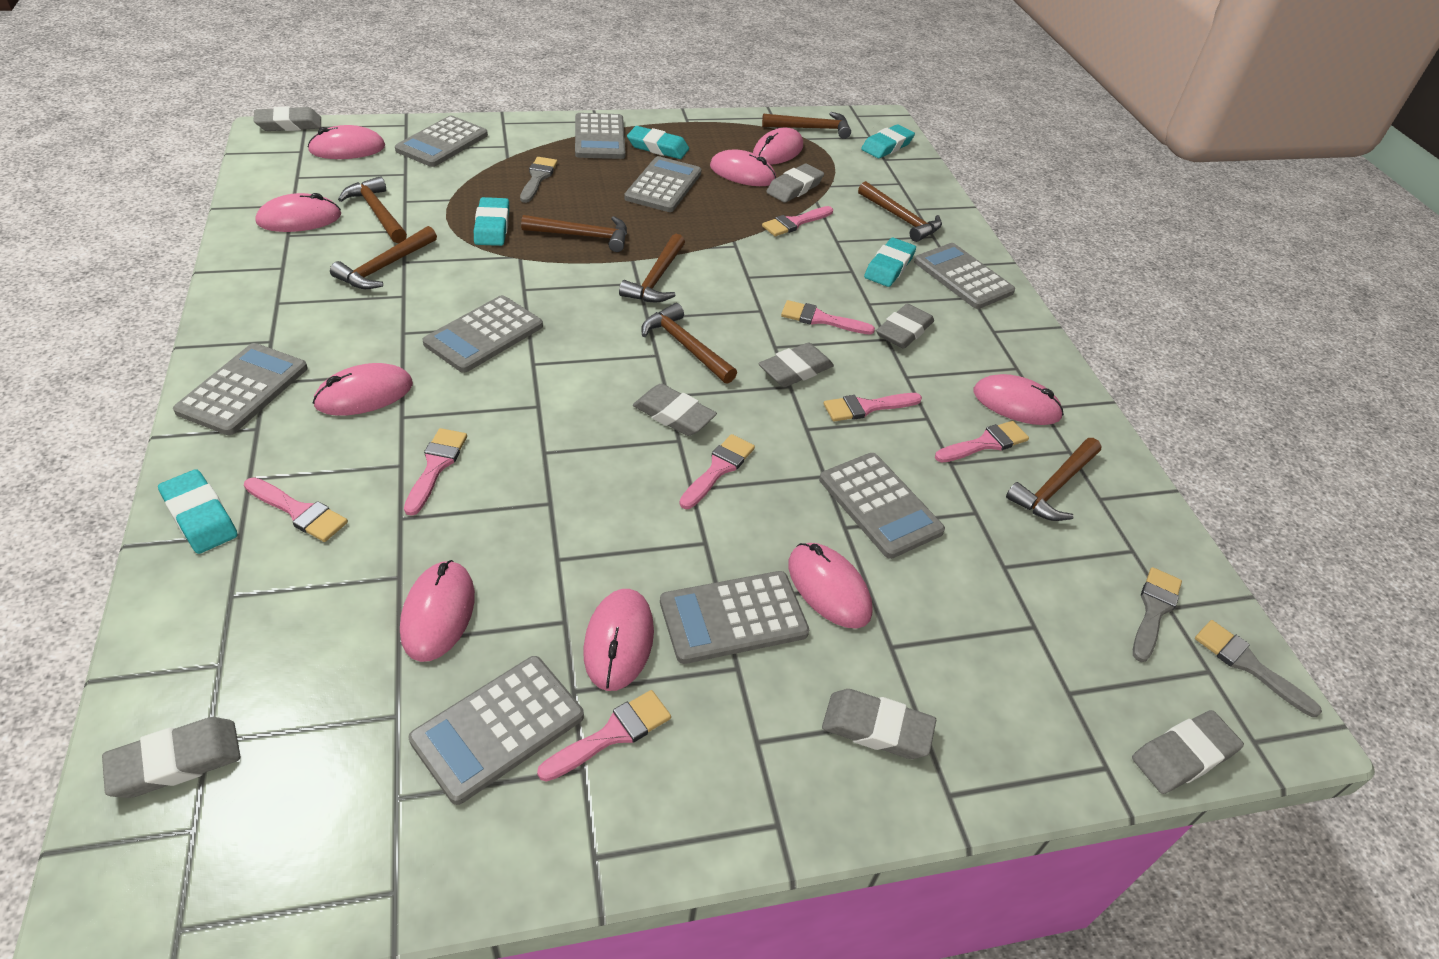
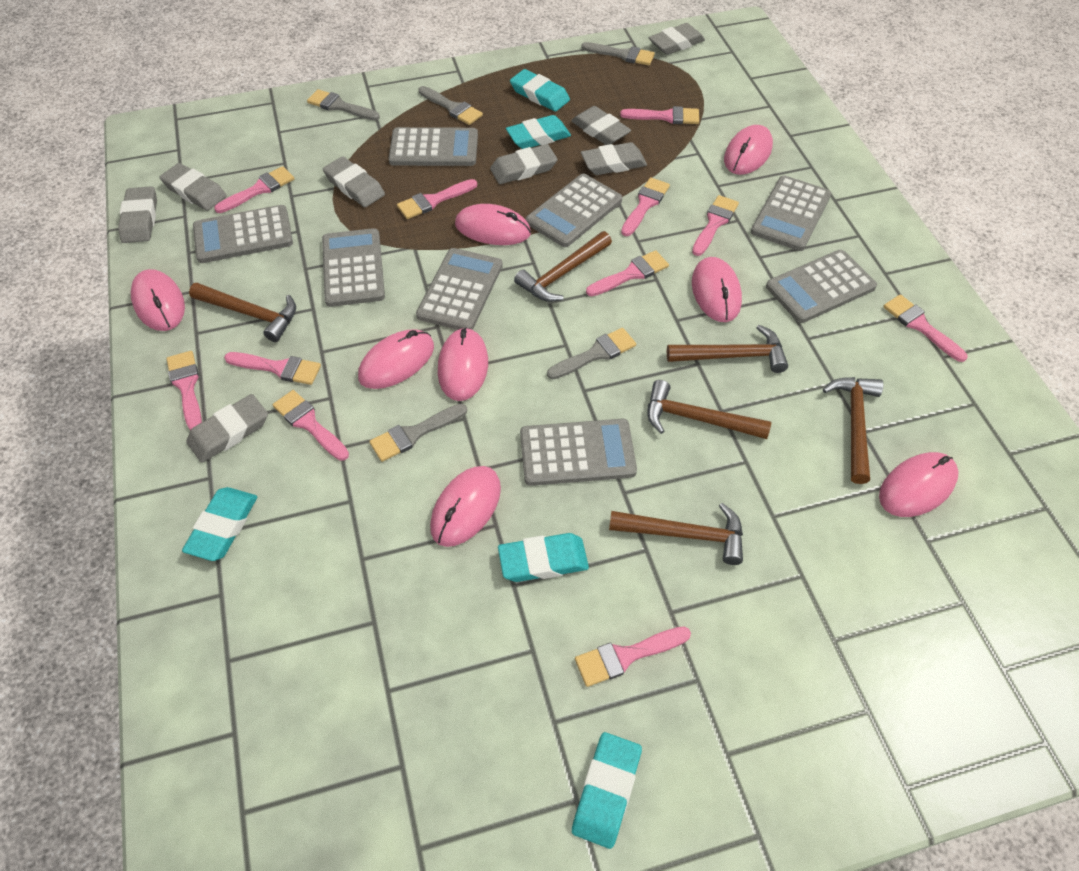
brown hammer: 8 -> 6
grey brush: 3 -> 5
grey calculator: 9 -> 8
pink brush: 8 -> 11
pink mouse: 9 -> 8

